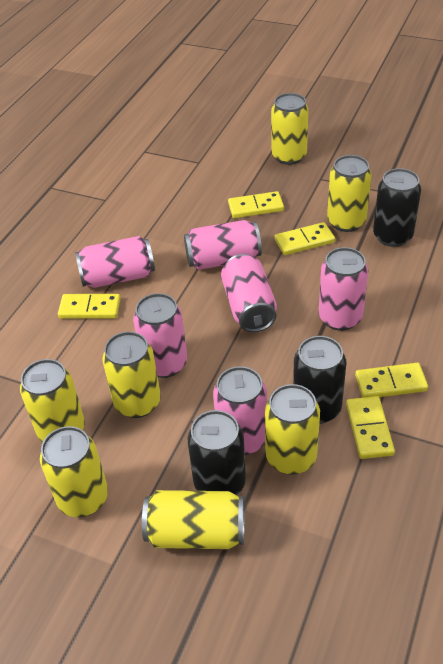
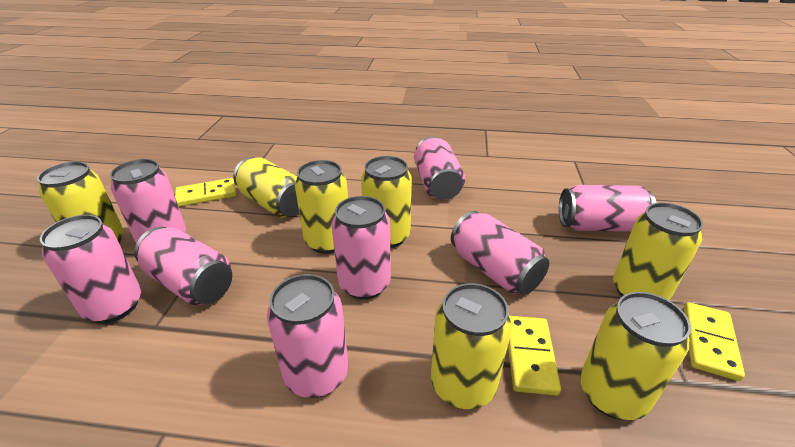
black can: 3 -> 0
pink can: 6 -> 8
yellow domino: 5 -> 3

